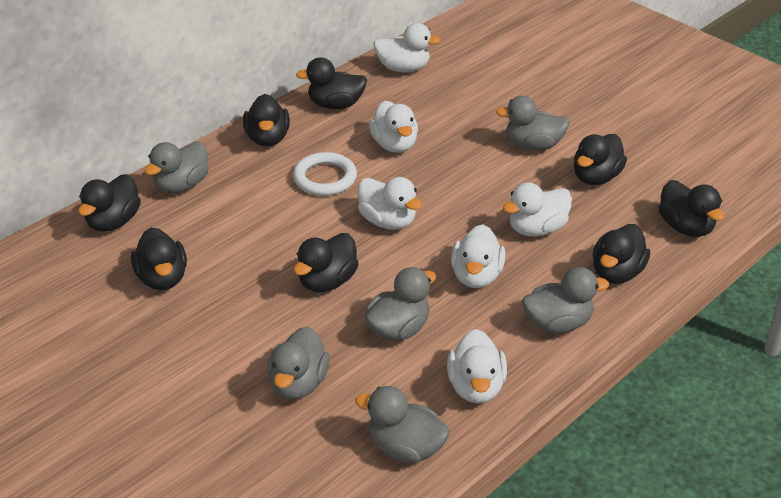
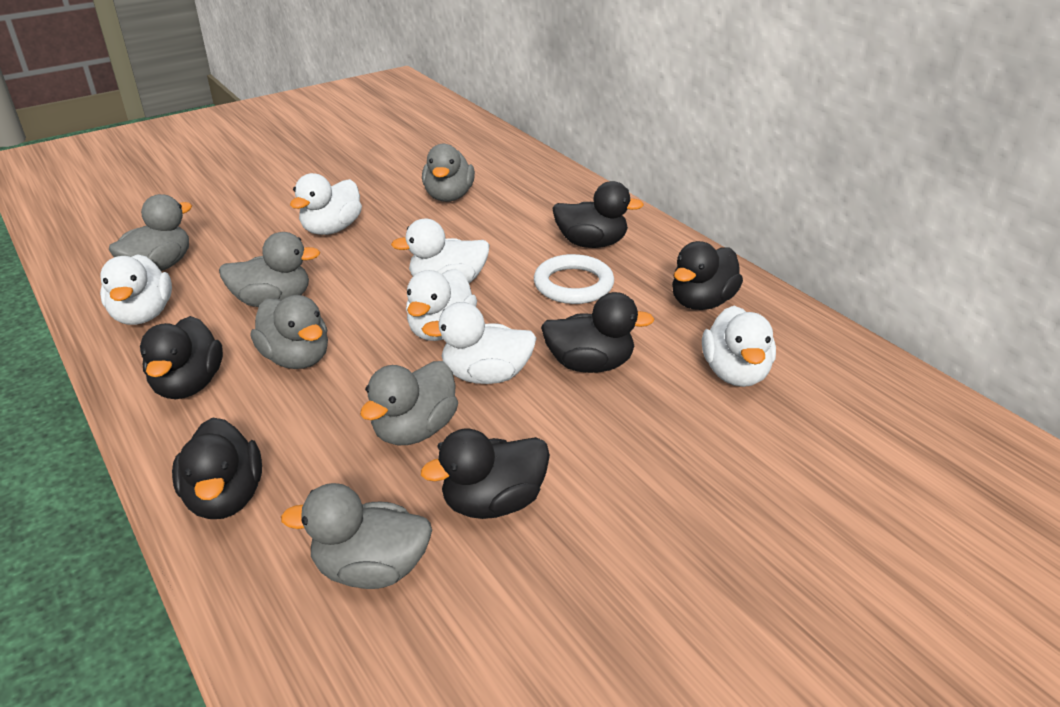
black duck: 8 -> 6

